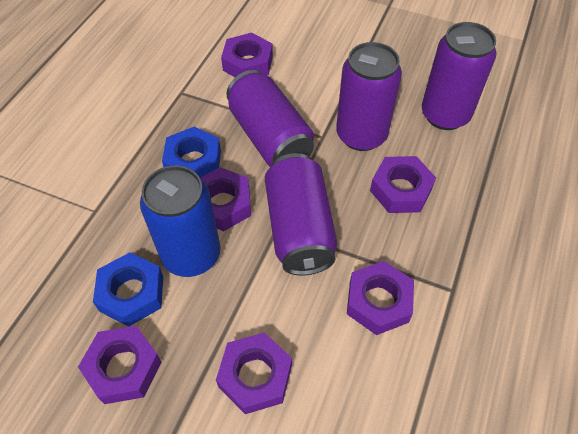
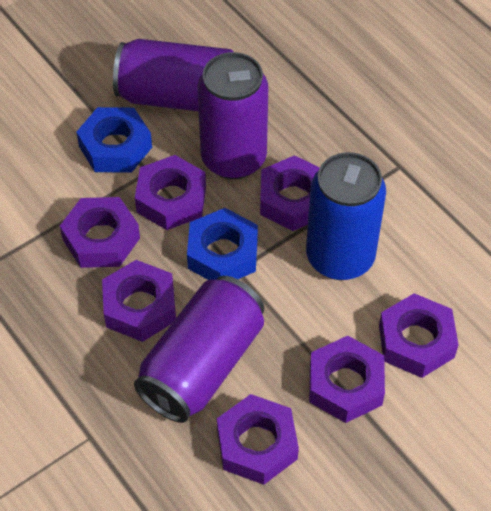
purple can: 4 -> 3
purple nut: 6 -> 7

